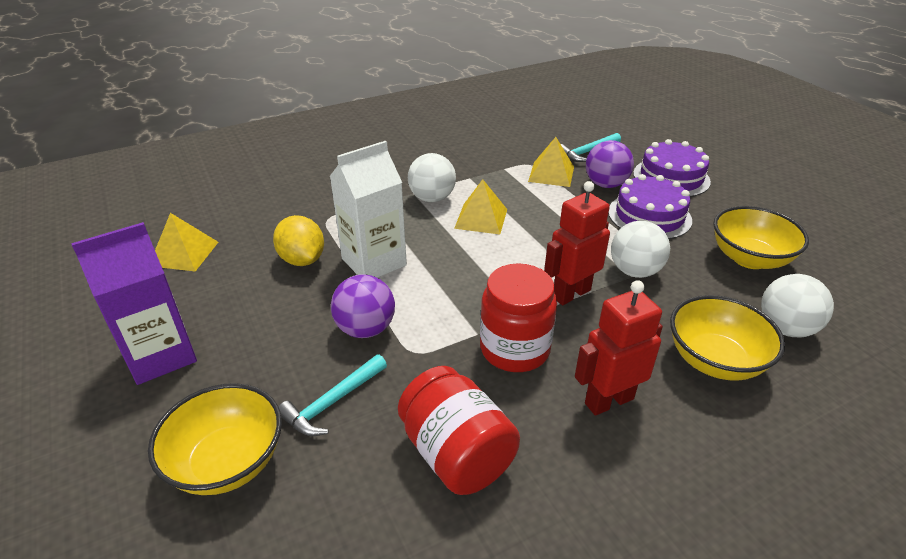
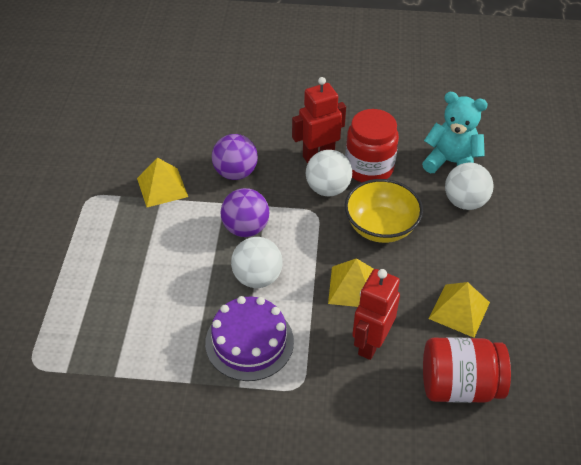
purple cake: 2 -> 1
purple carton: 1 -> 0
turquoise hammer: 2 -> 0
turquoise teddy bear: 0 -> 1
white carton: 1 -> 0
yellow bowl: 3 -> 1
yellow lemon: 1 -> 0

